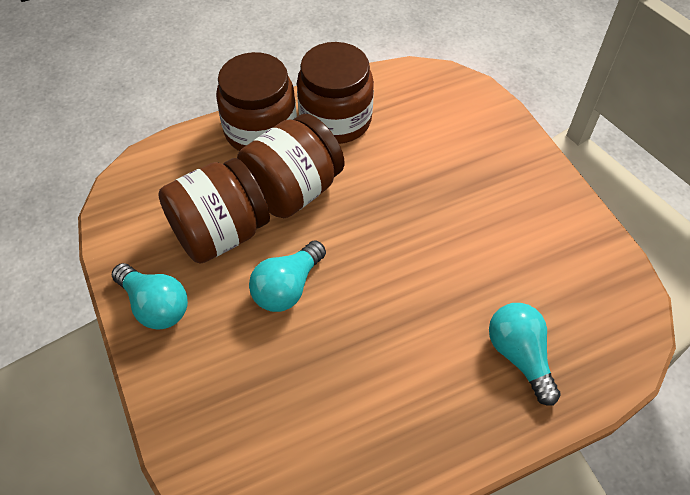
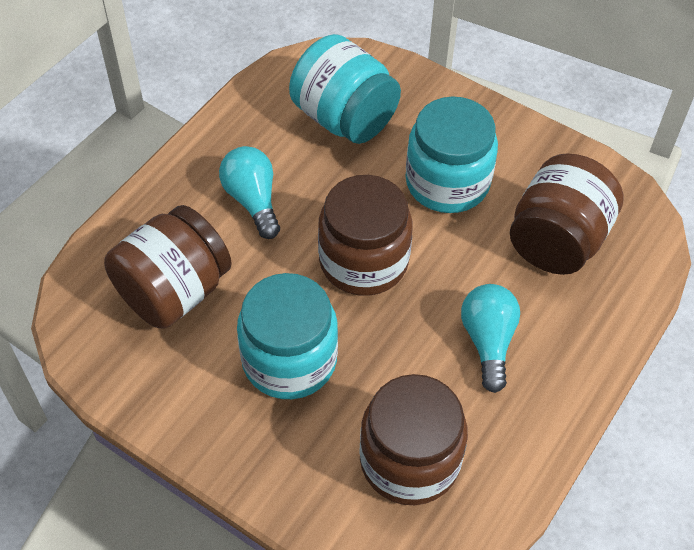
turquoise jar: 0 -> 3
turquoise light bulb: 3 -> 2

